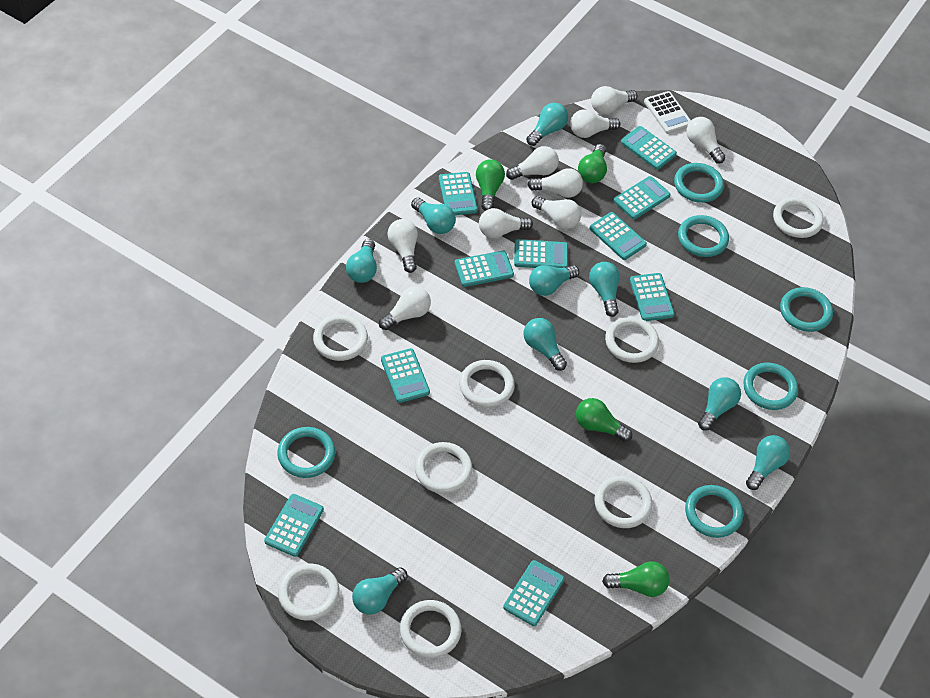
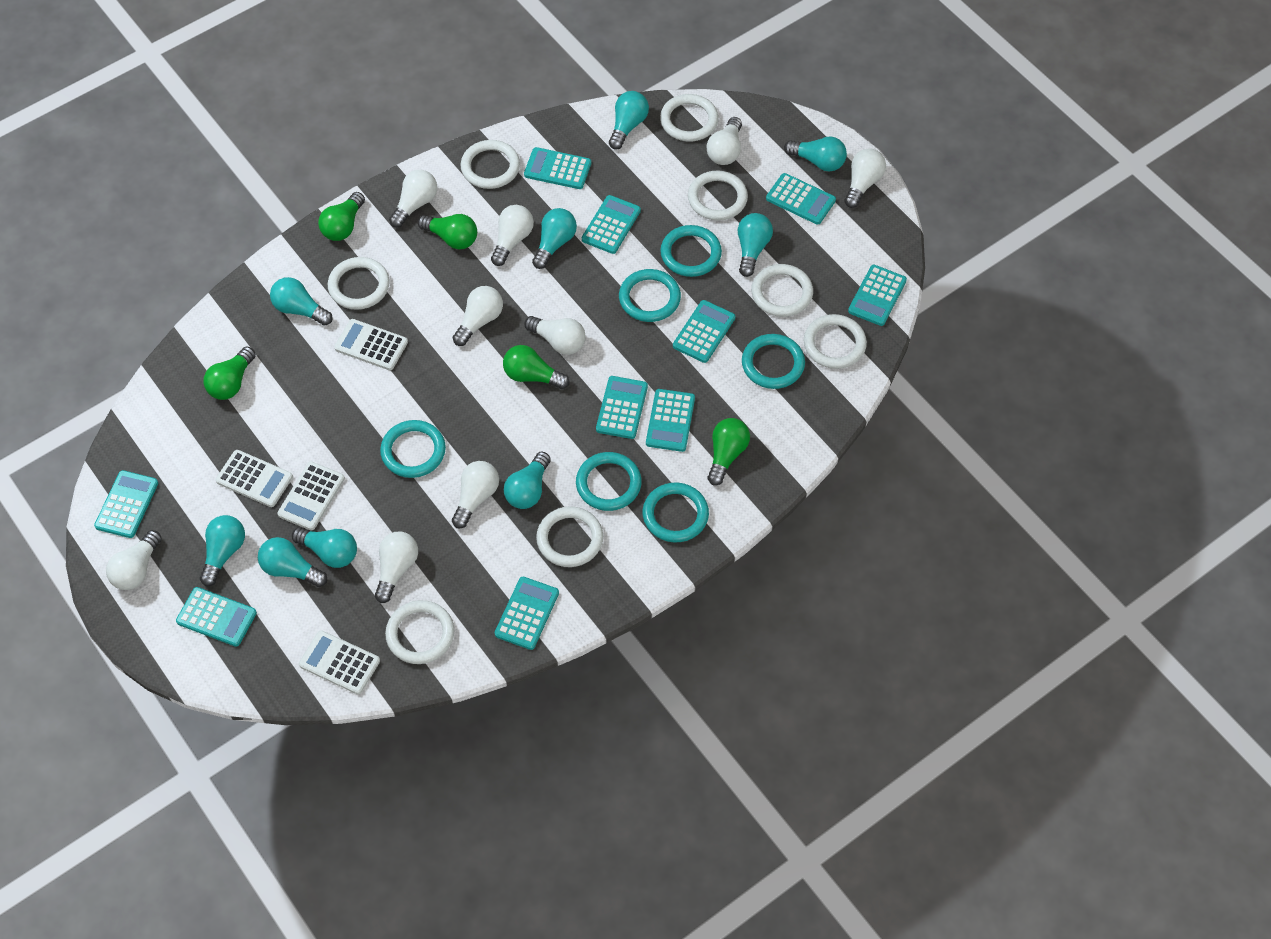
green light bulb: 4 -> 5
white calculator: 1 -> 4

